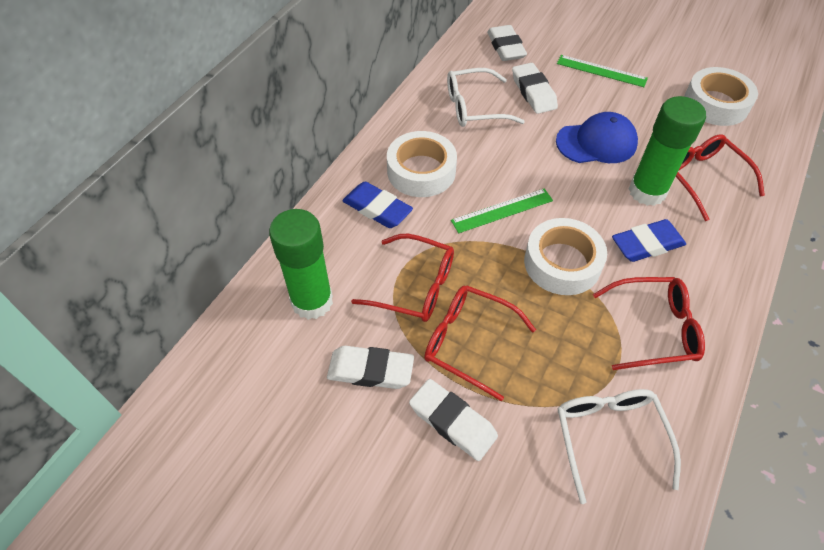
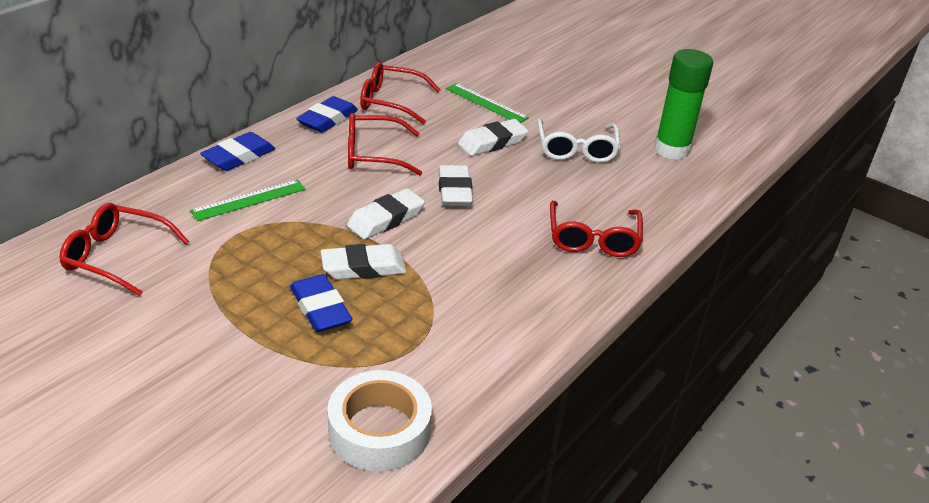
blue cap: 1 -> 0
blue eraser: 2 -> 3
green glue stick: 2 -> 1
white glasses: 2 -> 1
white tape: 3 -> 1

